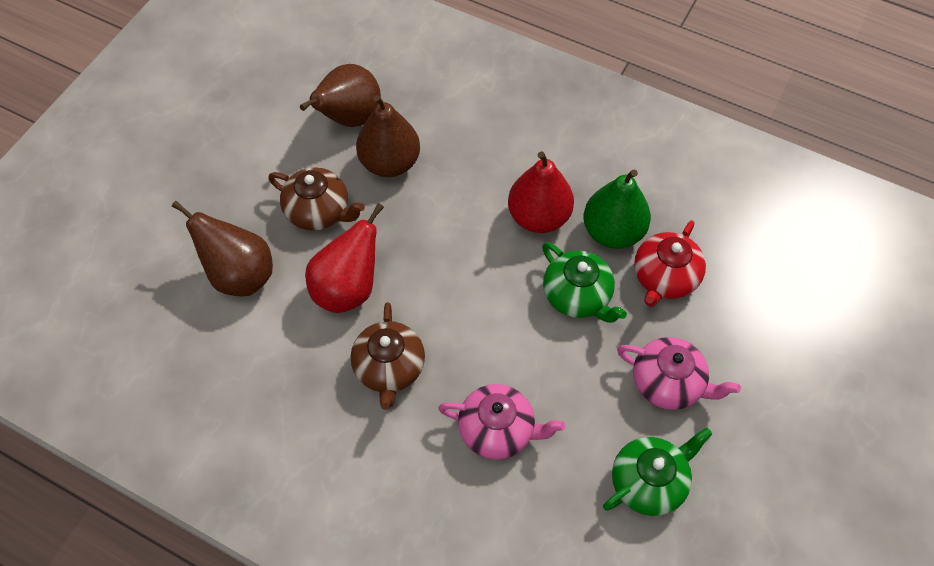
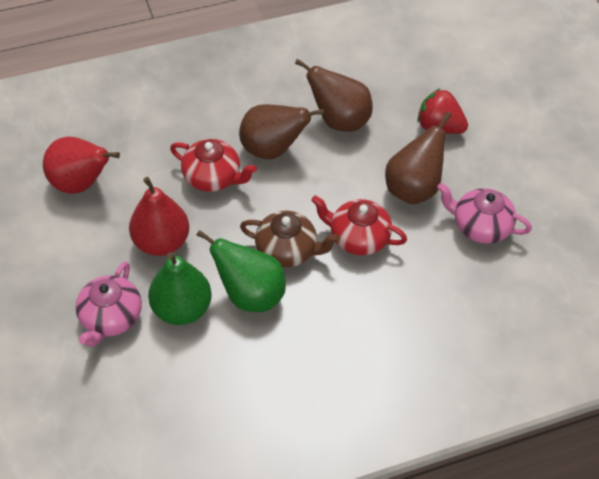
brown teapot: 2 -> 1
green pear: 1 -> 2
green teapot: 2 -> 0
red strawberry: 0 -> 1
red teapot: 1 -> 2

